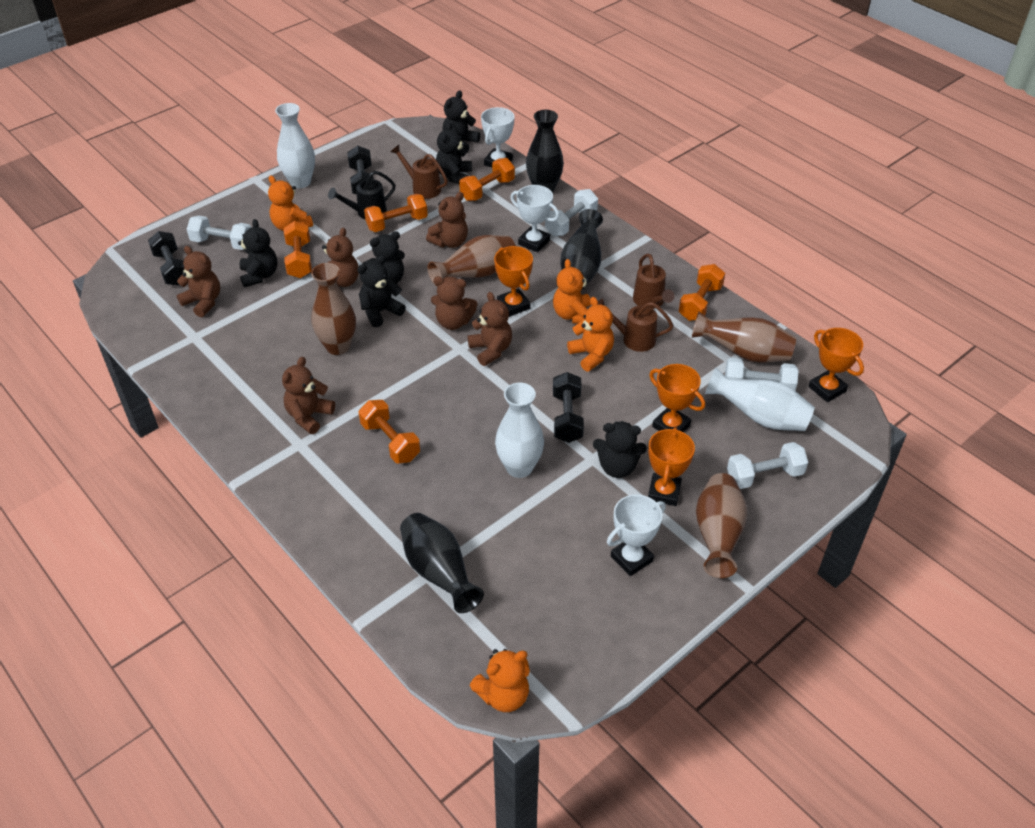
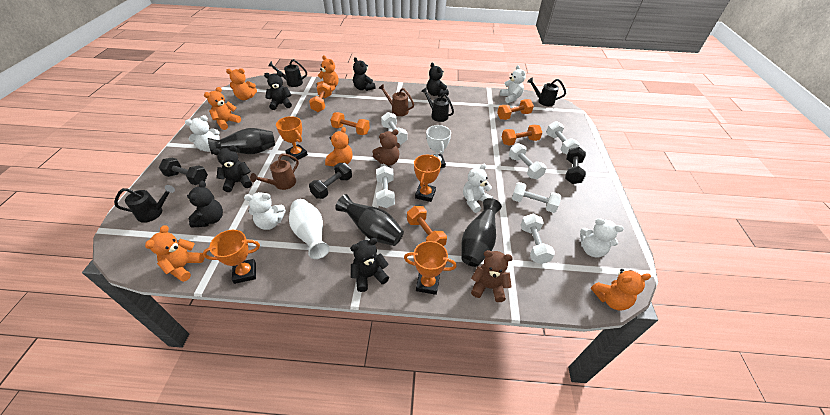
black watering can: 1 -> 4
brown teddy bear: 6 -> 2
brown vase: 4 -> 0
brown watering can: 3 -> 2
orange teddy bear: 4 -> 6
white dumbbell: 4 -> 6
white teddy bear: 0 -> 5
white trophy: 3 -> 1
white vase: 3 -> 1

